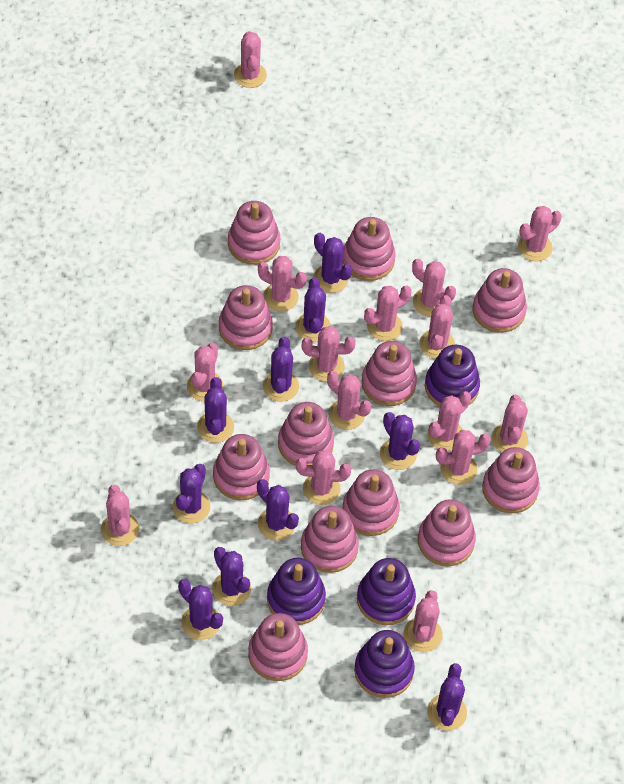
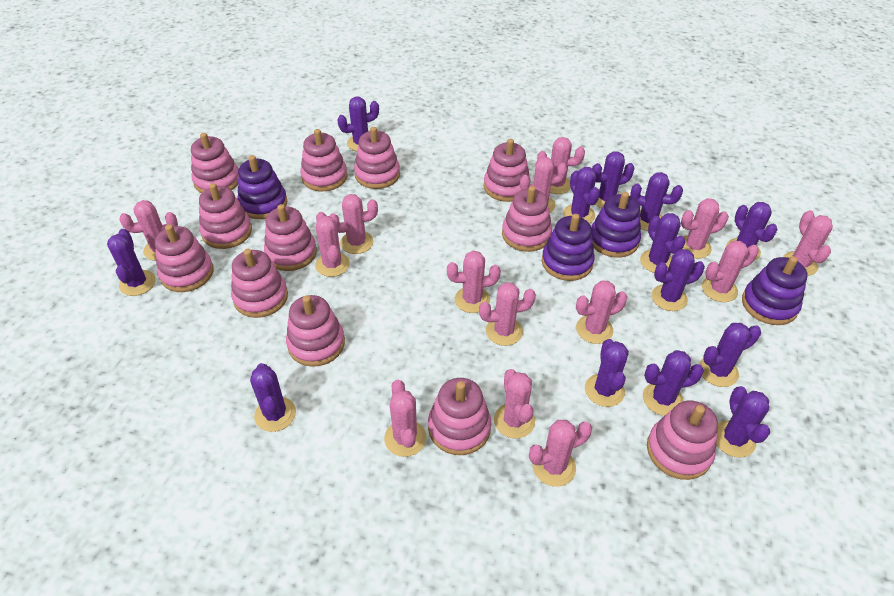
pink cactus: 15 -> 14
purple cactus: 10 -> 13

